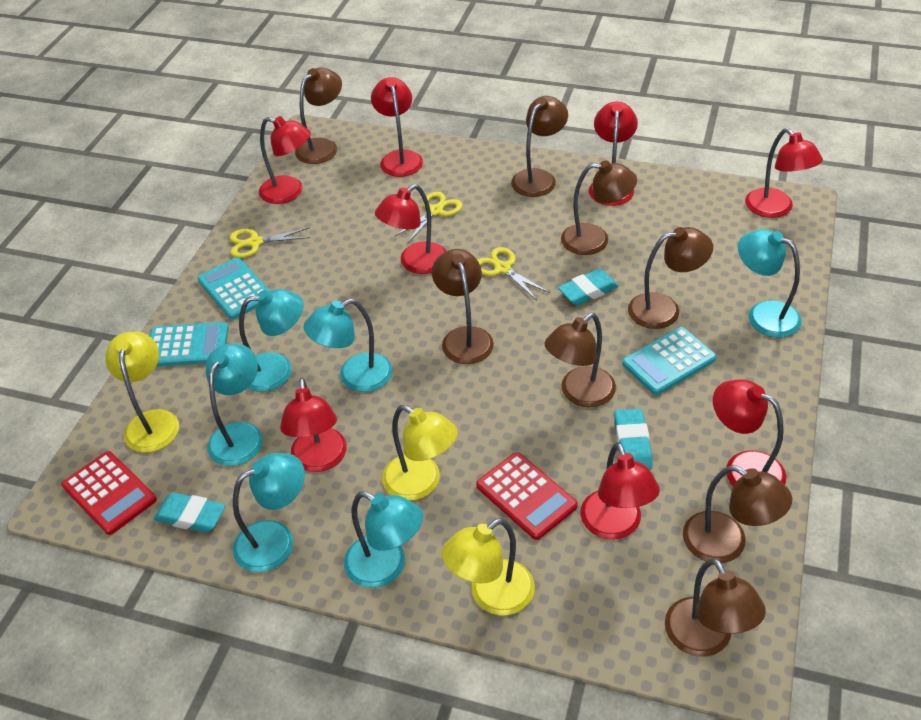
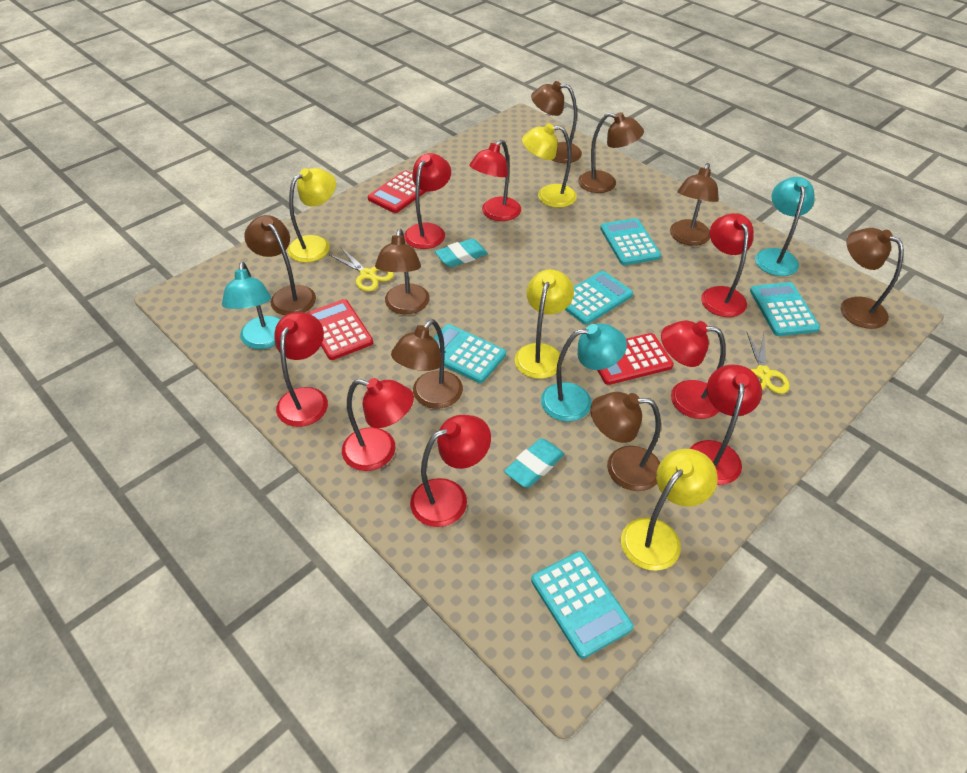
red calculator: 2 -> 3
turquoise calculator: 3 -> 5
turquoise eraser: 3 -> 2
turquoise lamp: 6 -> 3
yellow lamp: 3 -> 4
yellow scissors: 3 -> 2

